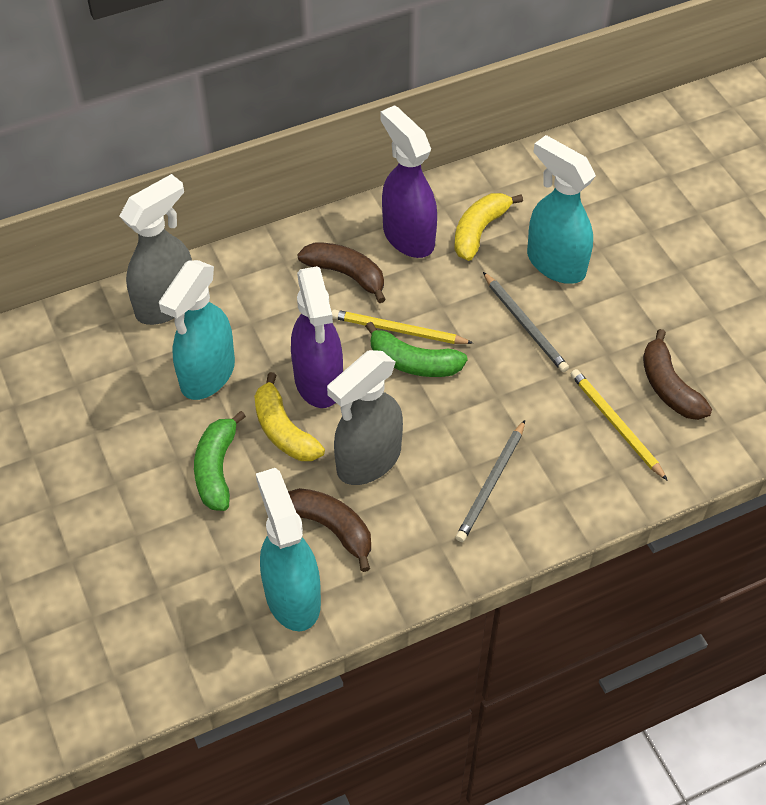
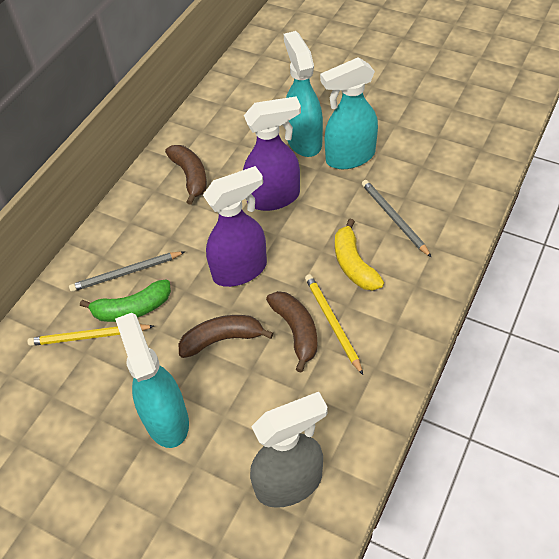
green banana: 2 -> 1
grey spray bottle: 2 -> 1
yellow banana: 2 -> 1

